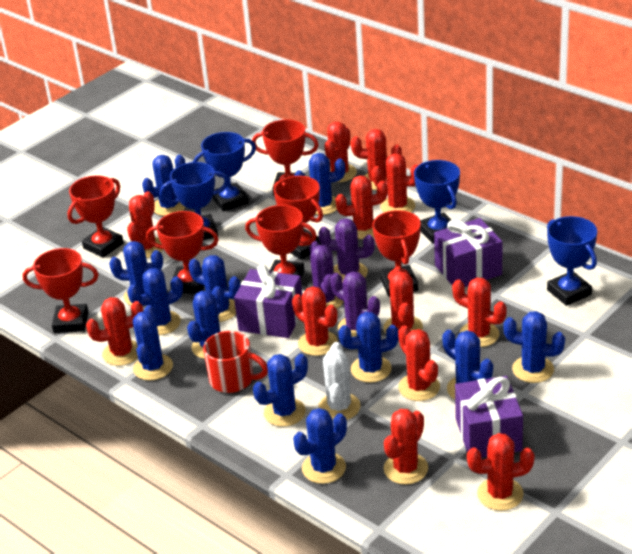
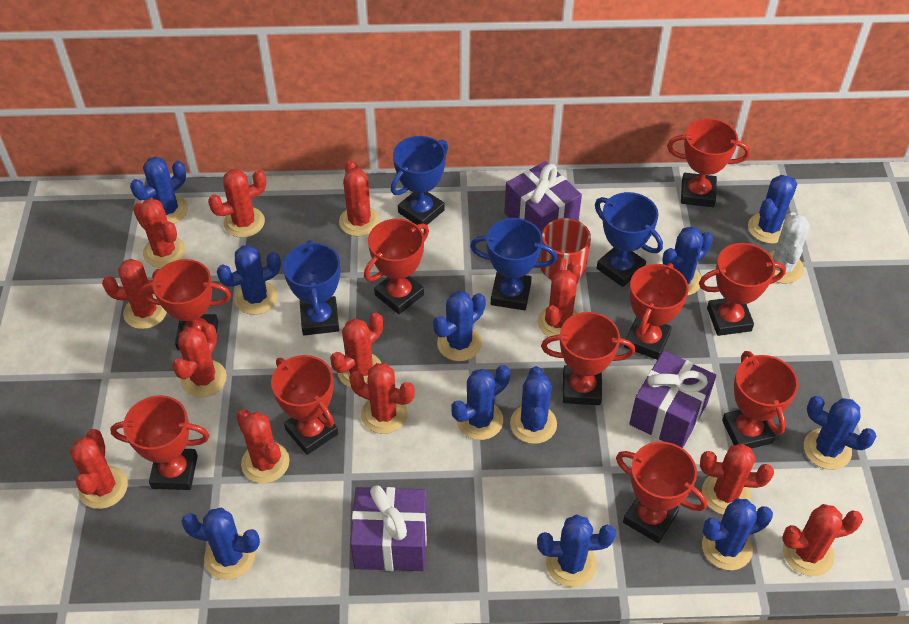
blue cactus: 12 -> 11
purple cactus: 3 -> 0
red trophy: 7 -> 10

